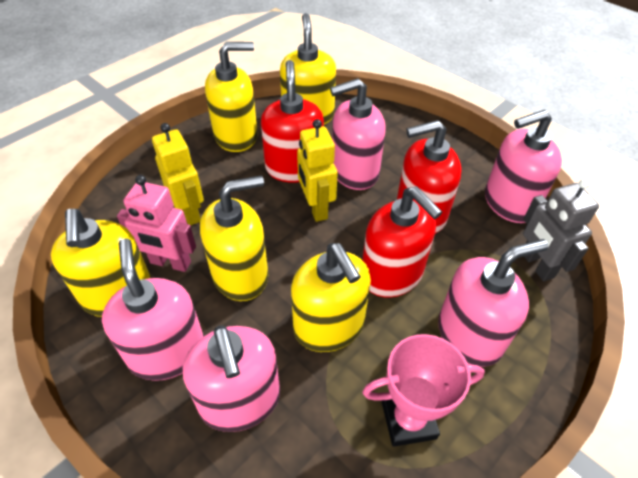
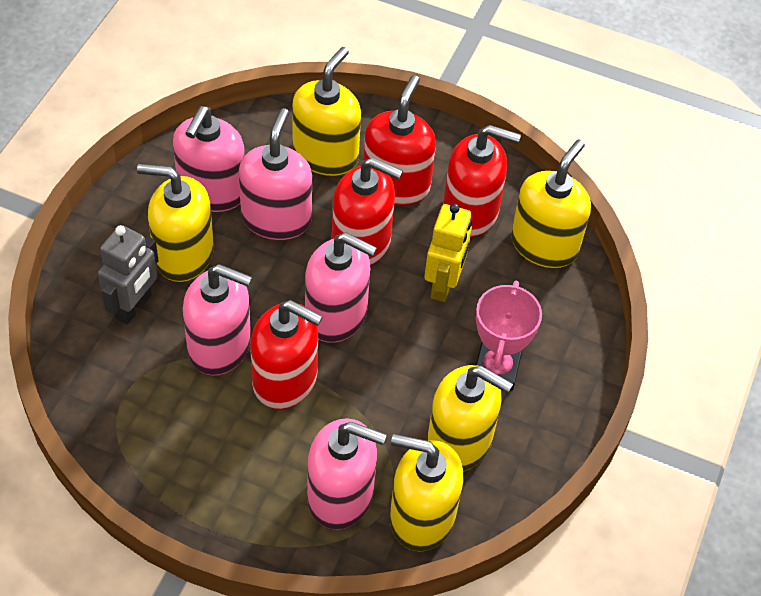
pink robot: 1 -> 0
red soap dispenser: 3 -> 4
yellow robot: 2 -> 1

